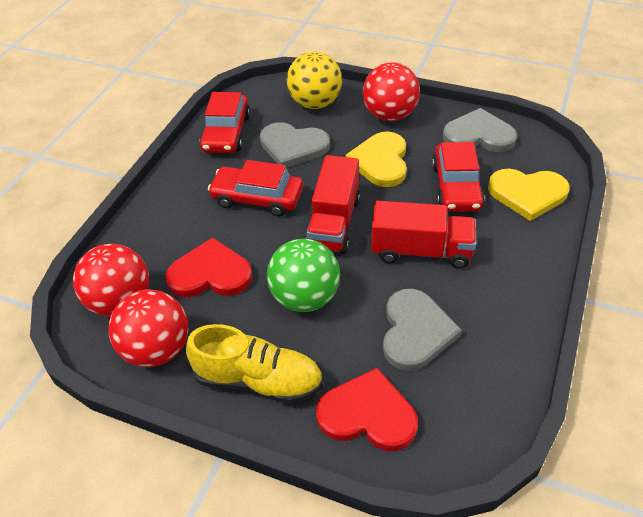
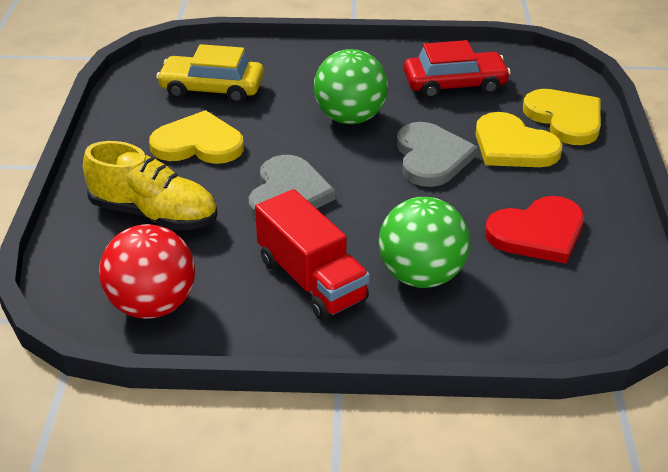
green ball: 1 -> 2
grey heart: 3 -> 2
red ball: 3 -> 1
red car: 3 -> 1
red heart: 2 -> 1
red truck: 2 -> 1
yellow ball: 1 -> 0
yellow car: 0 -> 1
yellow heart: 2 -> 3

